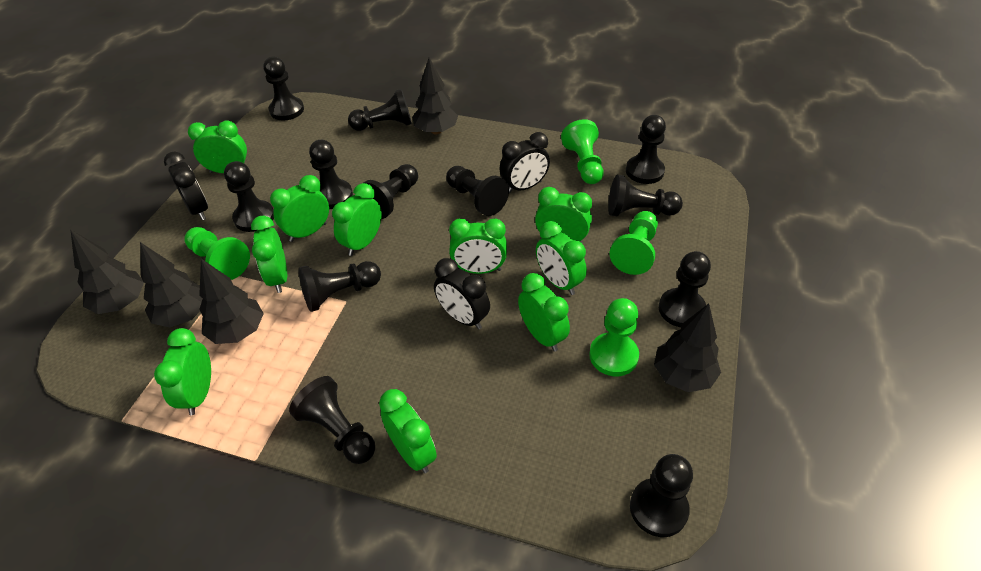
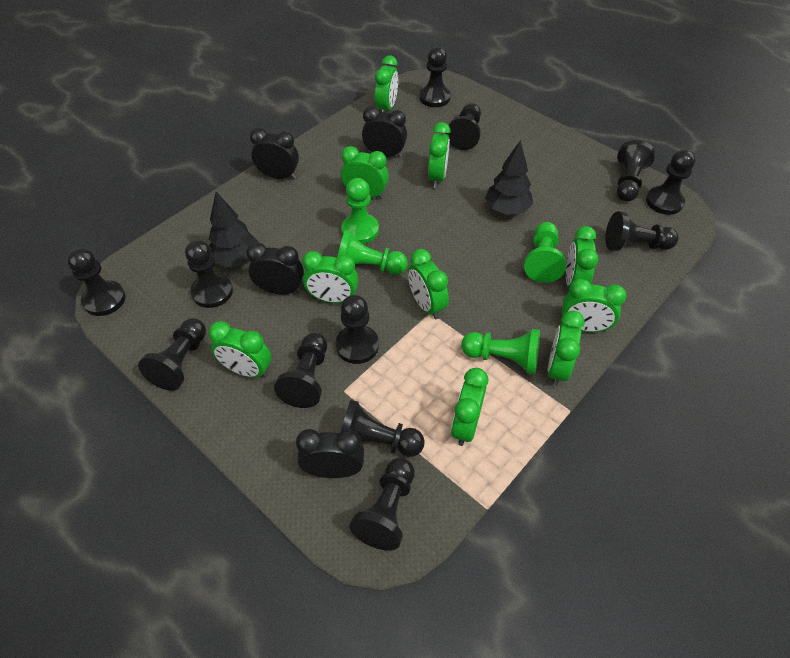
black clock: 3 -> 4
black tree: 5 -> 2

